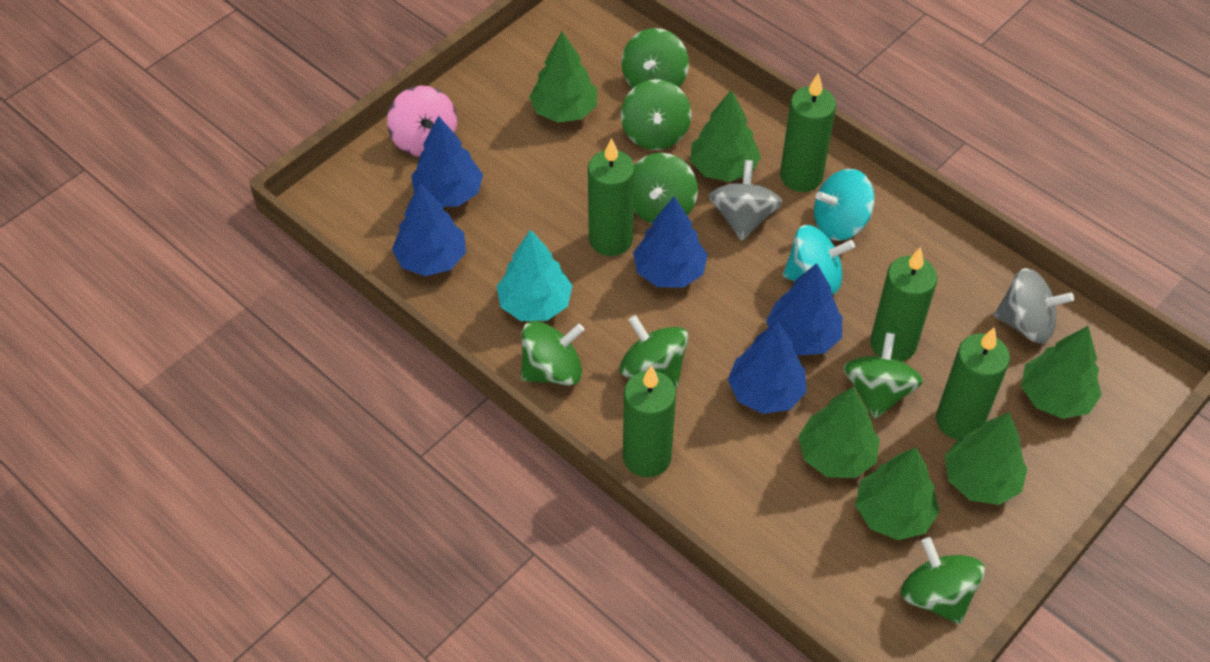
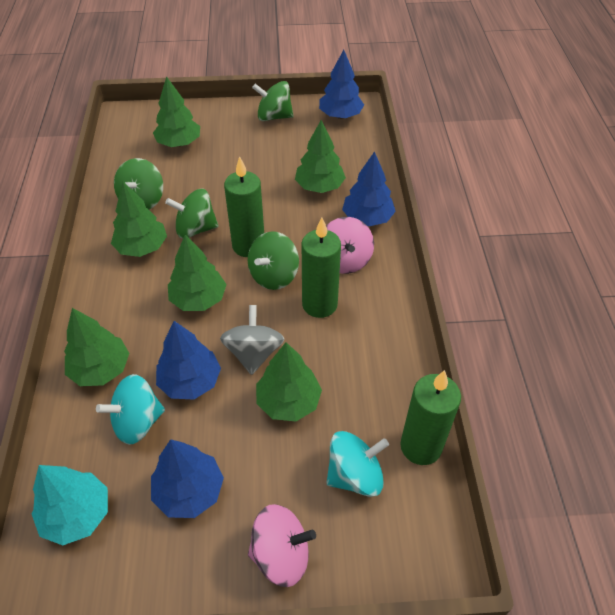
blue tree: 5 -> 4
green candle: 5 -> 3
green spinning top: 7 -> 4
grey spinning top: 2 -> 1
pink spinning top: 1 -> 2

